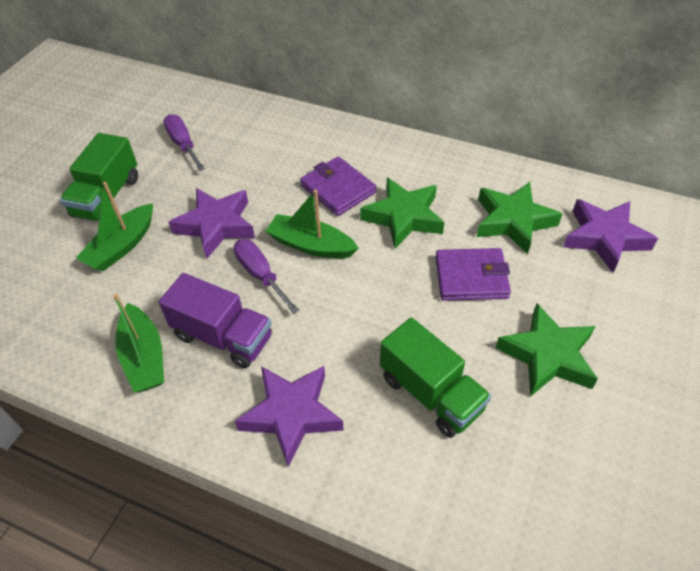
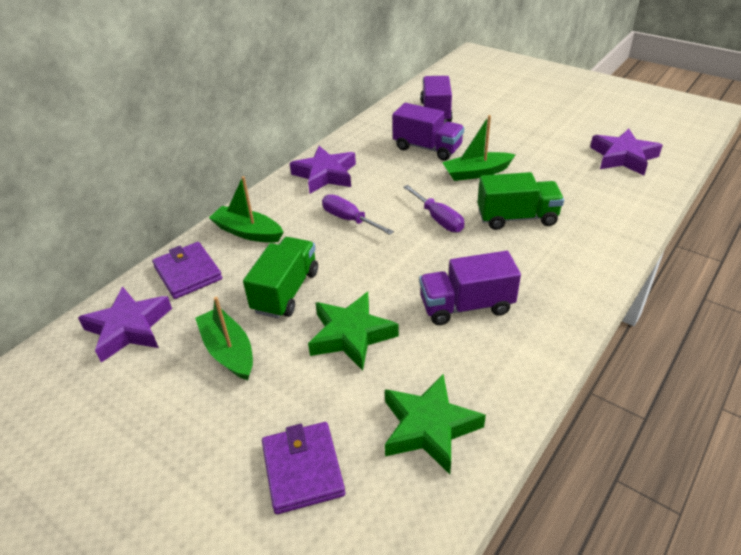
green star: 3 -> 2
purple truck: 1 -> 3

